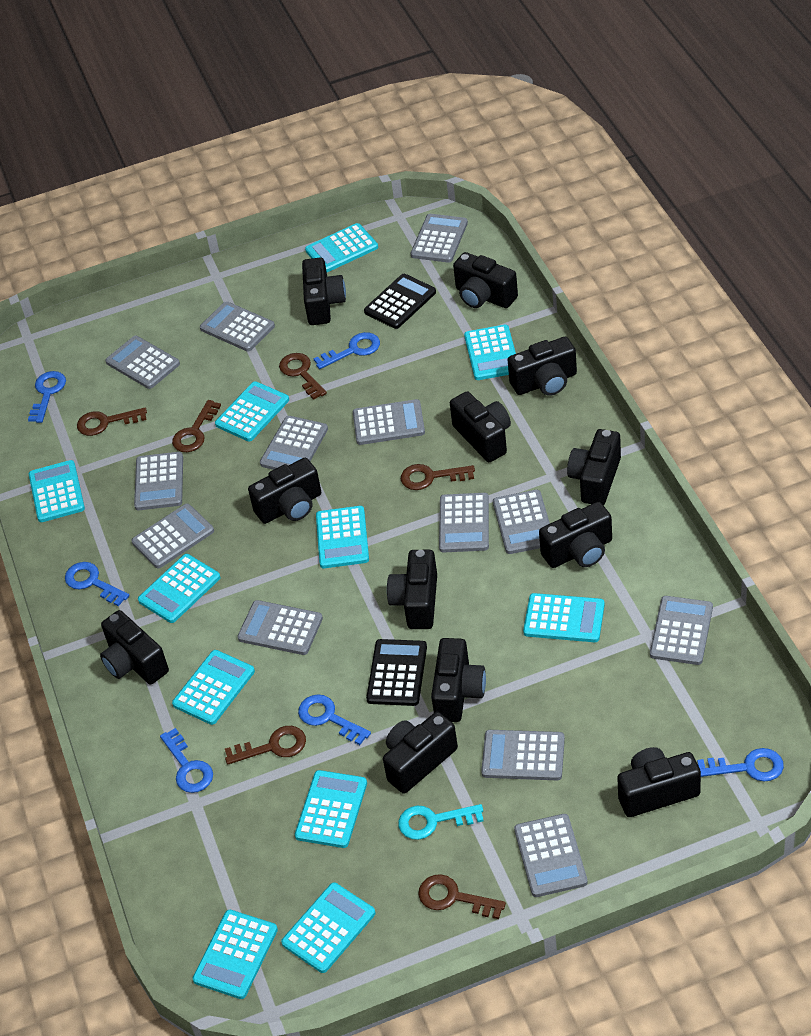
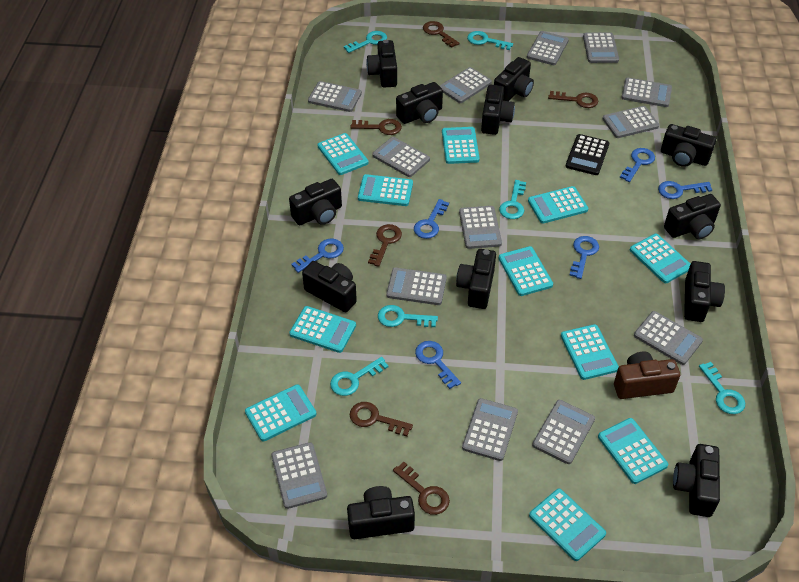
black calculator: 2 -> 1
brown camera: 0 -> 1
turquoise key: 1 -> 6

